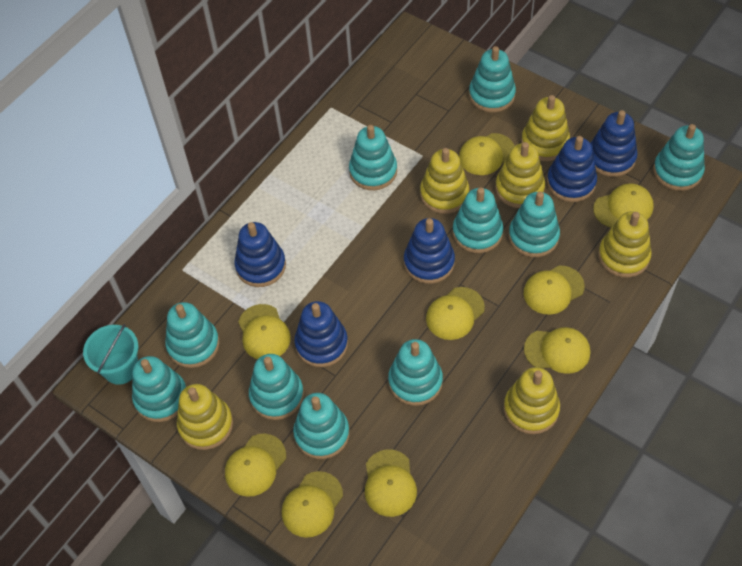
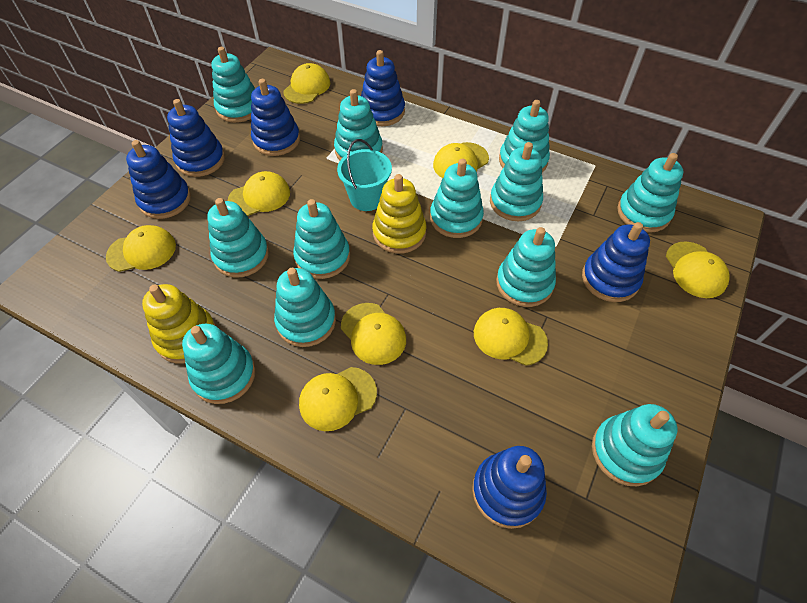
blue stacking toy: 5 -> 6
turquoise stacking toy: 10 -> 12
yellow cap: 9 -> 8
yellow stacking toy: 6 -> 2

